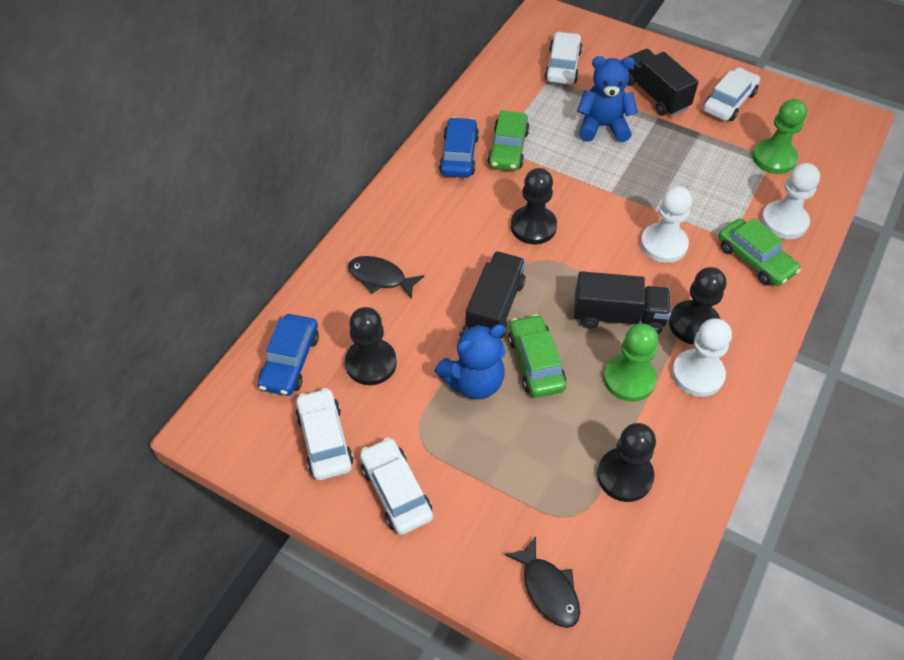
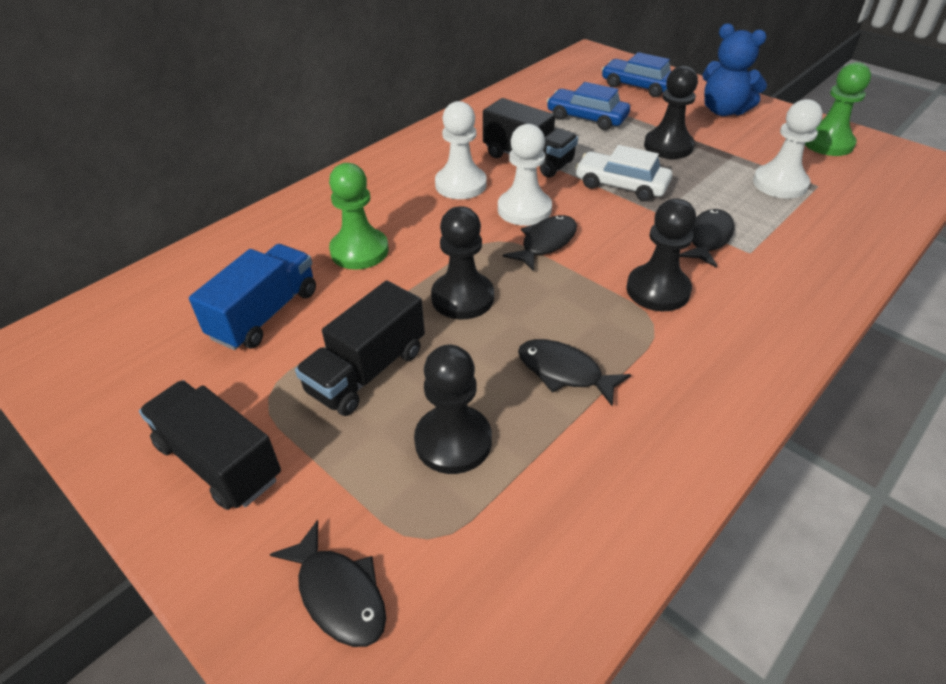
black fish: 2 -> 4
blue teddy bear: 2 -> 1
blue truck: 0 -> 1
green car: 3 -> 0
white car: 4 -> 1

